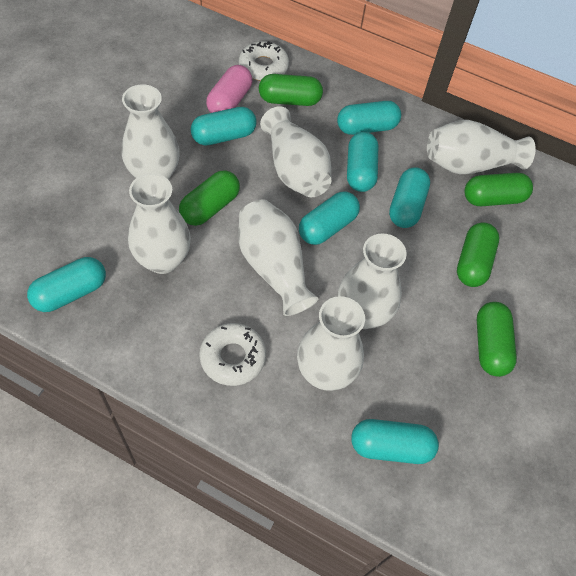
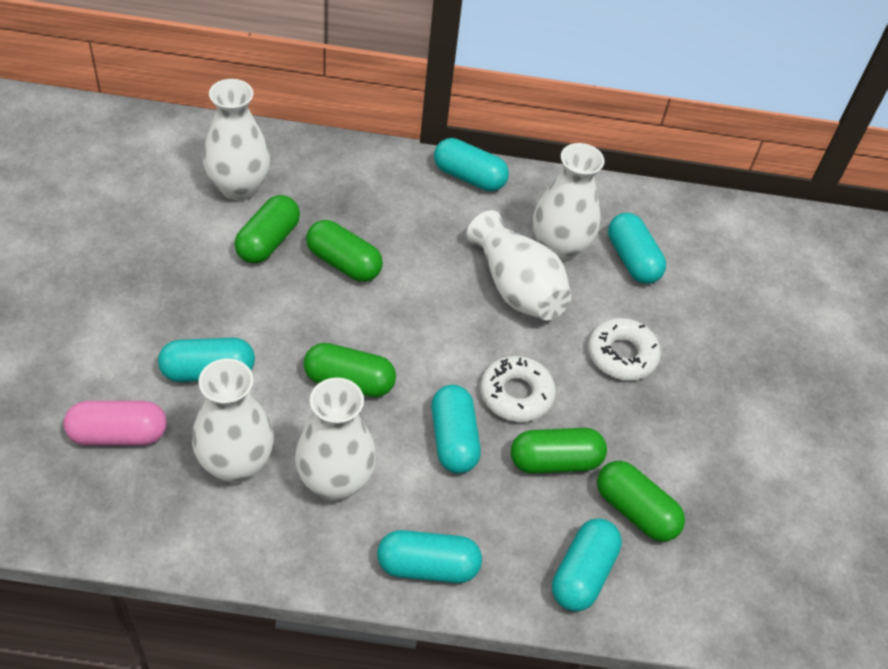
turquoise capsule: 7 -> 6
white vase: 7 -> 5

